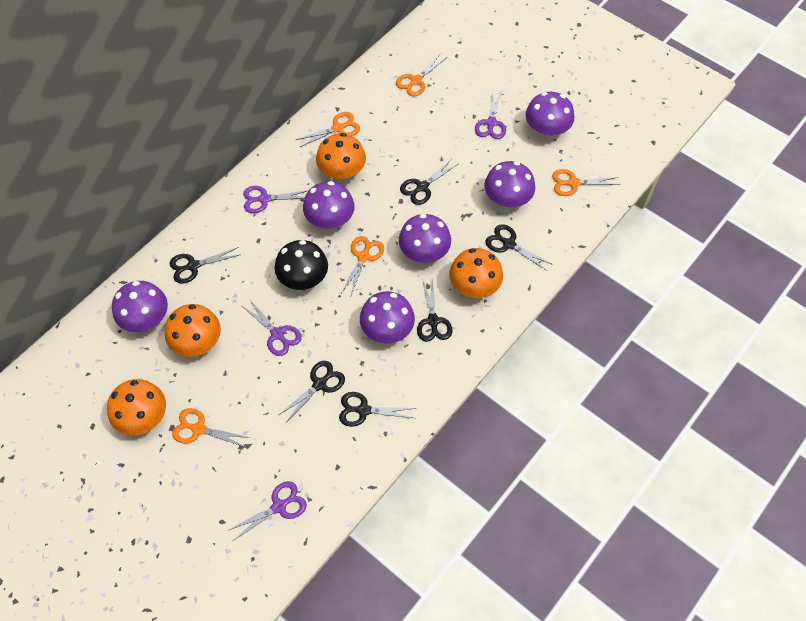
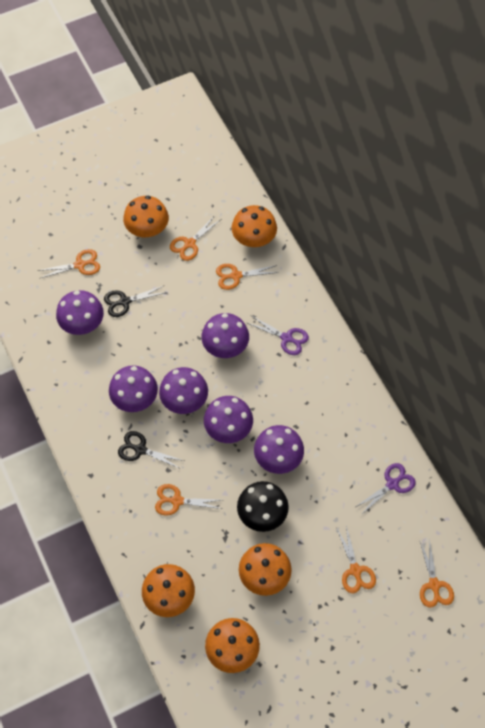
black scissors: 6 -> 2
orange mushroom: 4 -> 5
orange scissors: 5 -> 6
purple scissors: 4 -> 2

